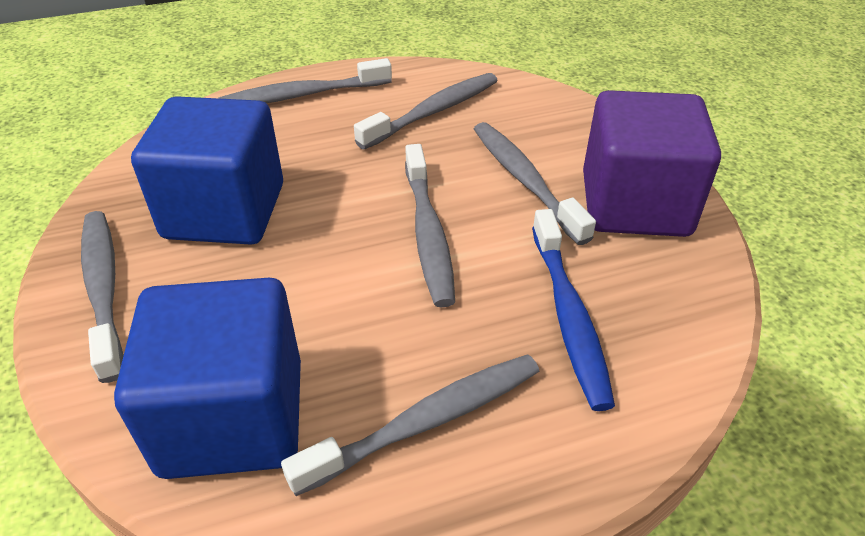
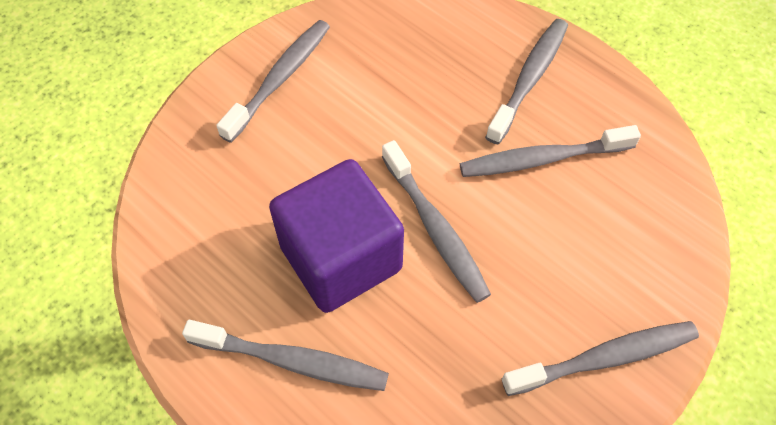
blue cube: 2 -> 0
blue toothbrush: 1 -> 0

